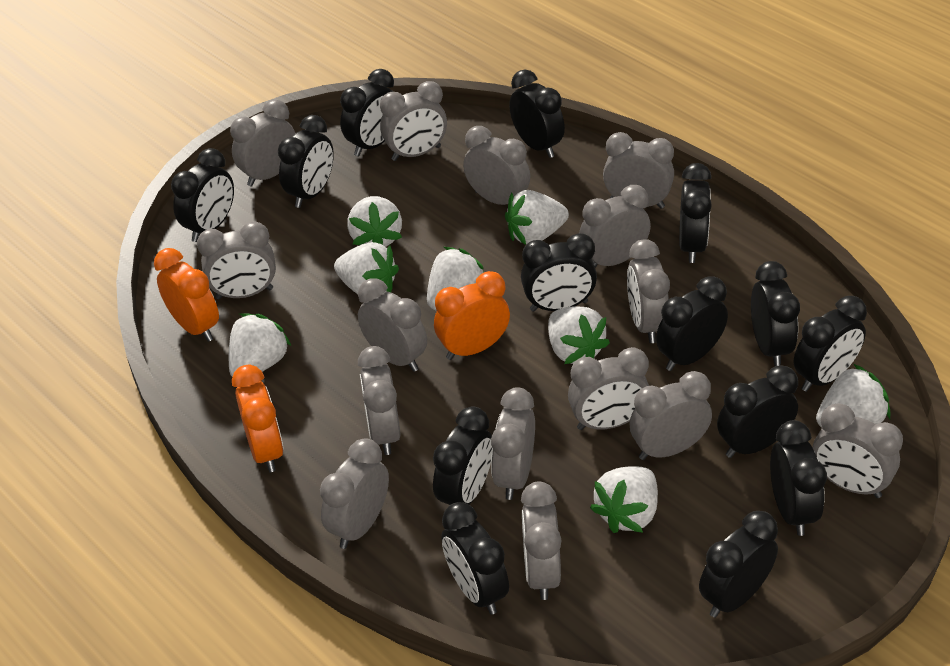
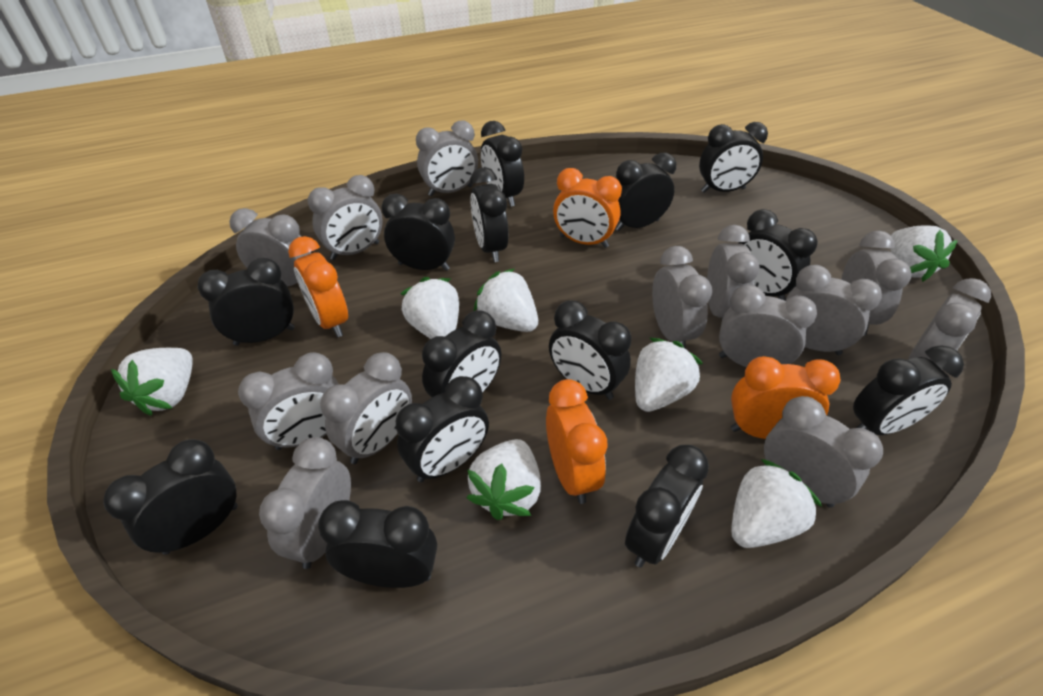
grey clock: 15 -> 13
orange clock: 3 -> 4
white strawberry: 8 -> 7

